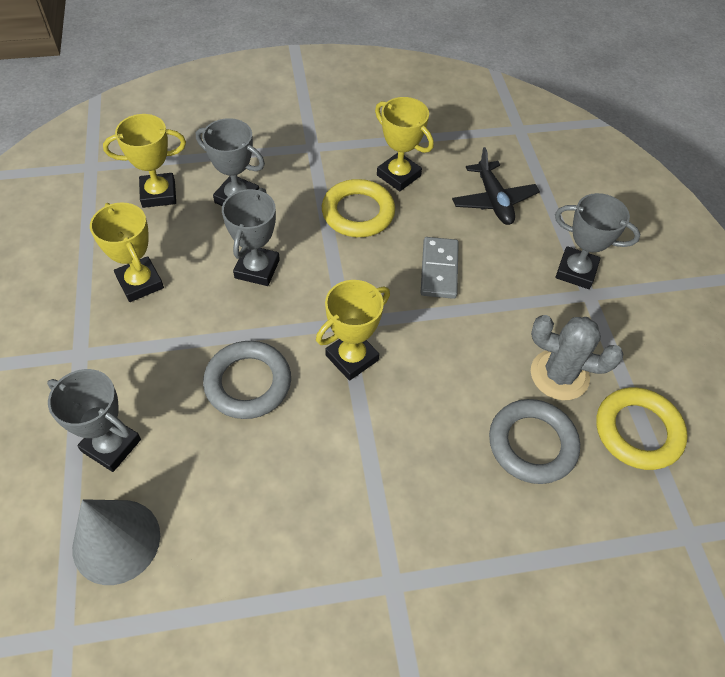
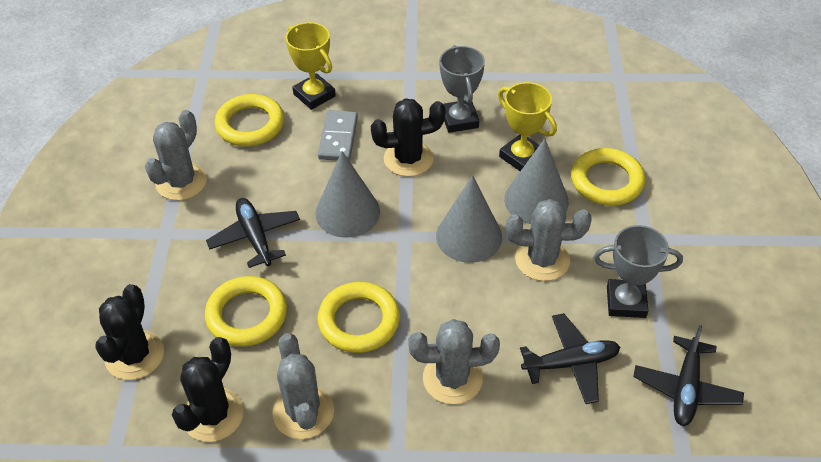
black cactus: 0 -> 3
black plane: 1 -> 3
grey cactus: 1 -> 4
grey cone: 1 -> 3
grey ring: 2 -> 0
grey trophy: 4 -> 2
yellow ring: 2 -> 4
yellow trophy: 4 -> 2

